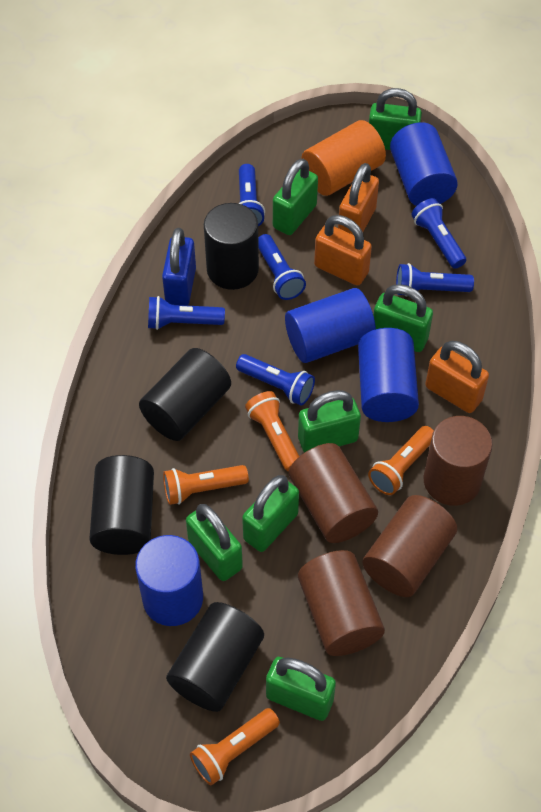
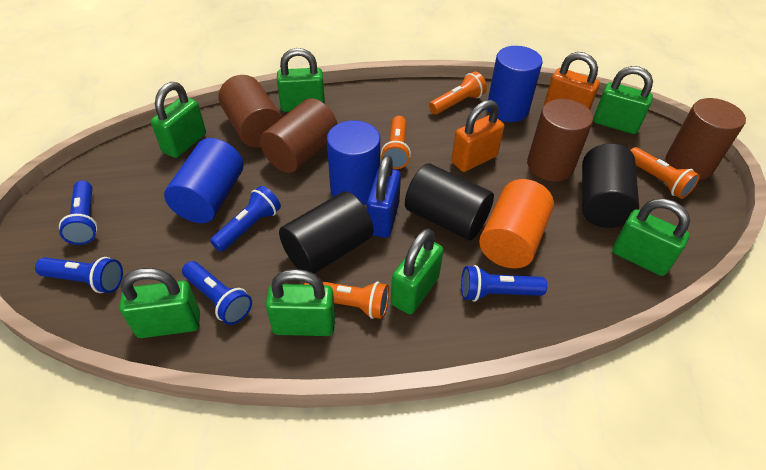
black cylinder: 4 -> 3
blue cylinder: 4 -> 3
blue flashlight: 6 -> 5
orange padlock: 3 -> 2

